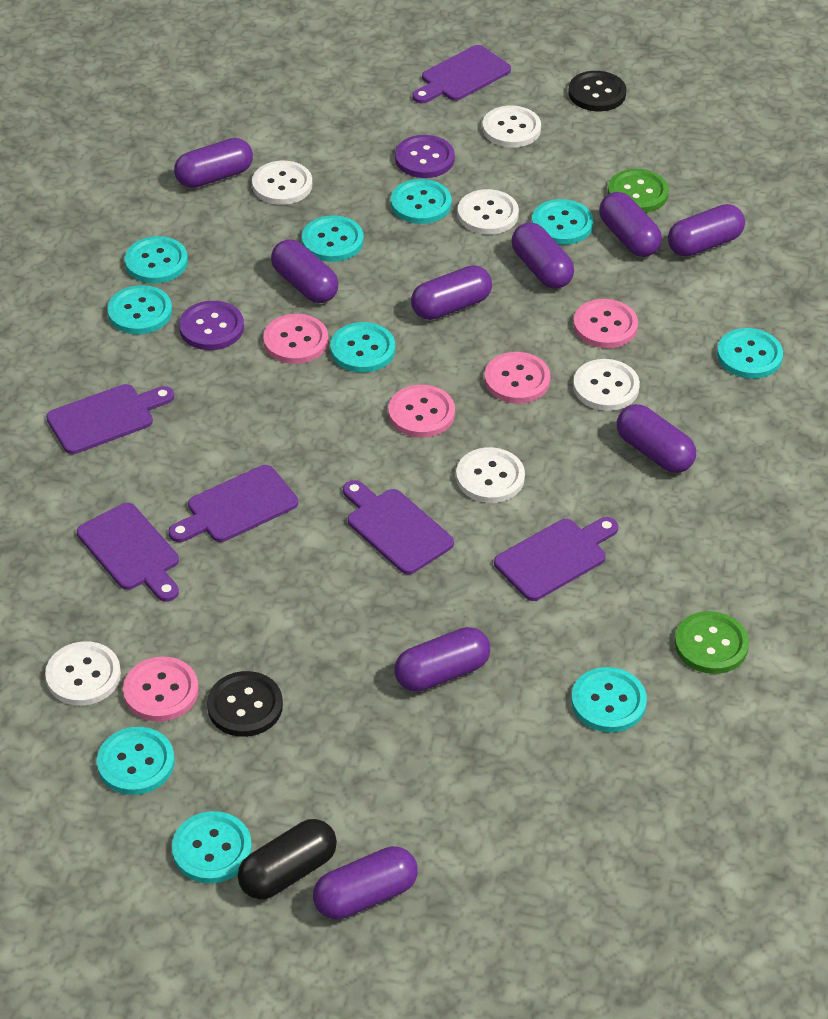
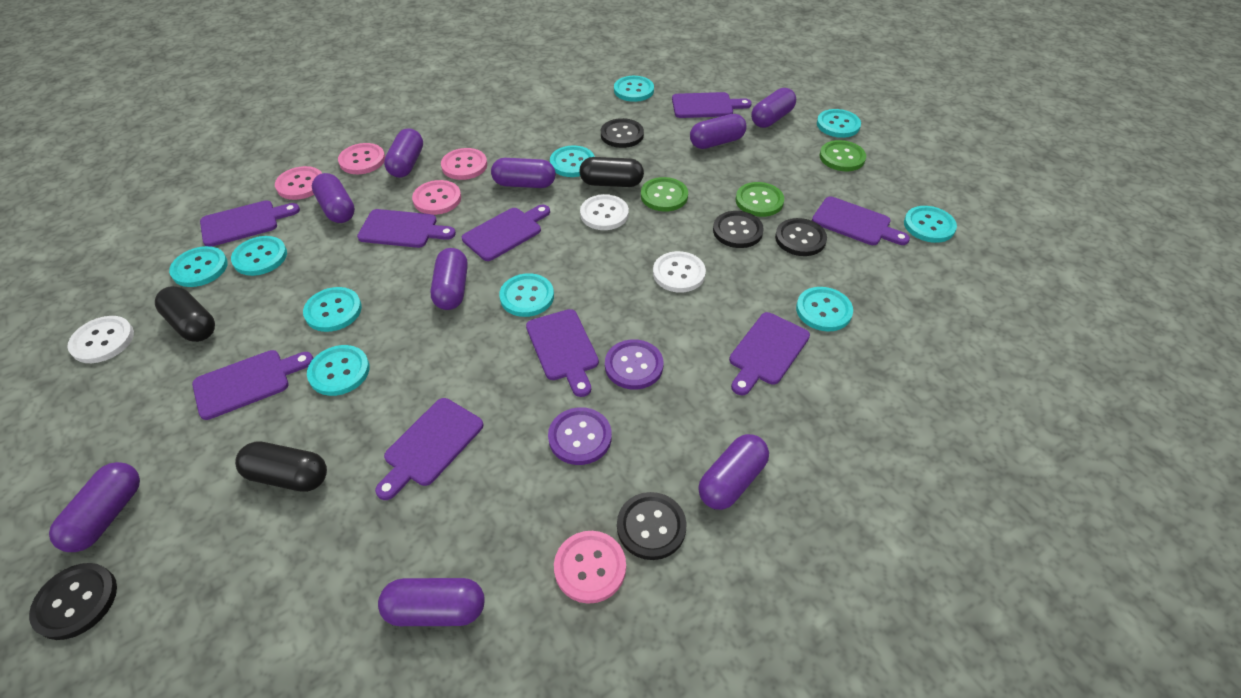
black button: 2 -> 5
black capsule: 1 -> 3
green button: 2 -> 3
purple cutting board: 6 -> 9
white button: 6 -> 3

